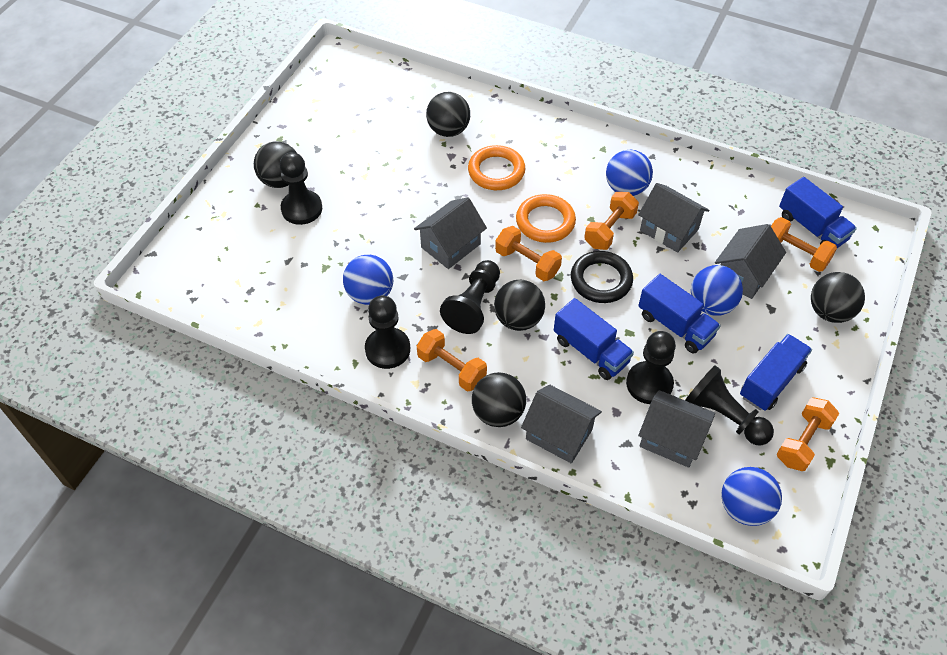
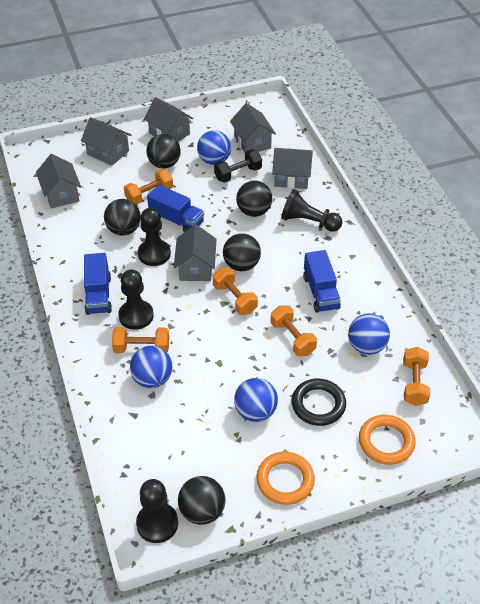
black dumbbell: 0 -> 1
black pawn: 5 -> 4
blue truck: 4 -> 3
grey house: 5 -> 6

